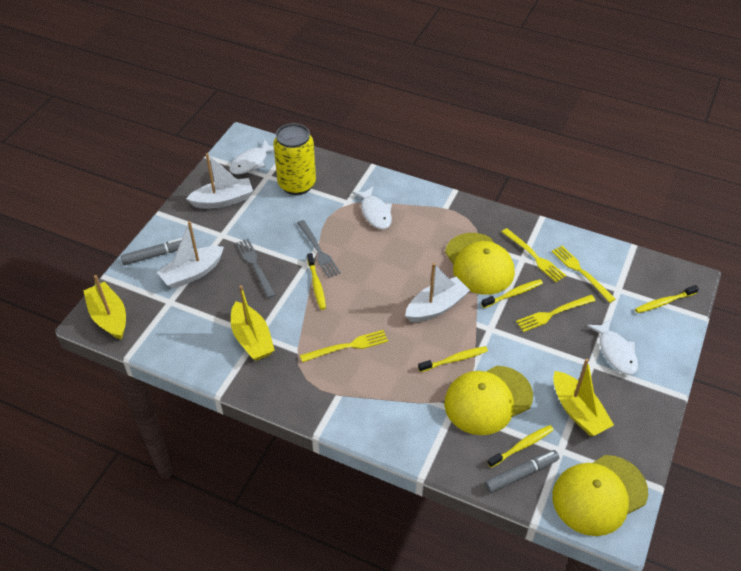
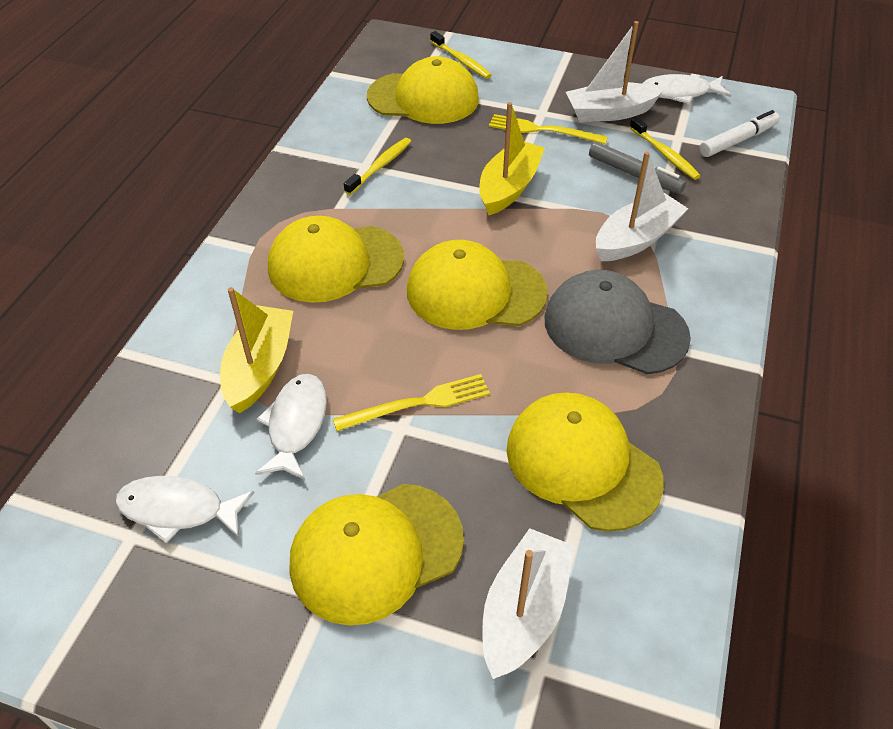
grey cap: 0 -> 1
grey fork: 2 -> 0
grey marker: 2 -> 1
white marker: 0 -> 1
yellow boat: 3 -> 2
yellow can: 1 -> 0
yellow cap: 3 -> 5
yellow fork: 4 -> 2
yellow toothbrush: 5 -> 3

